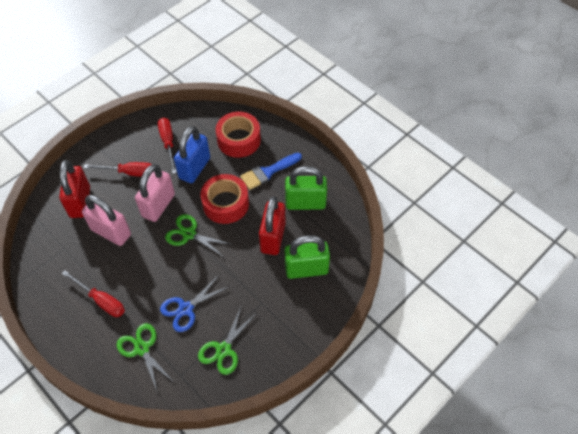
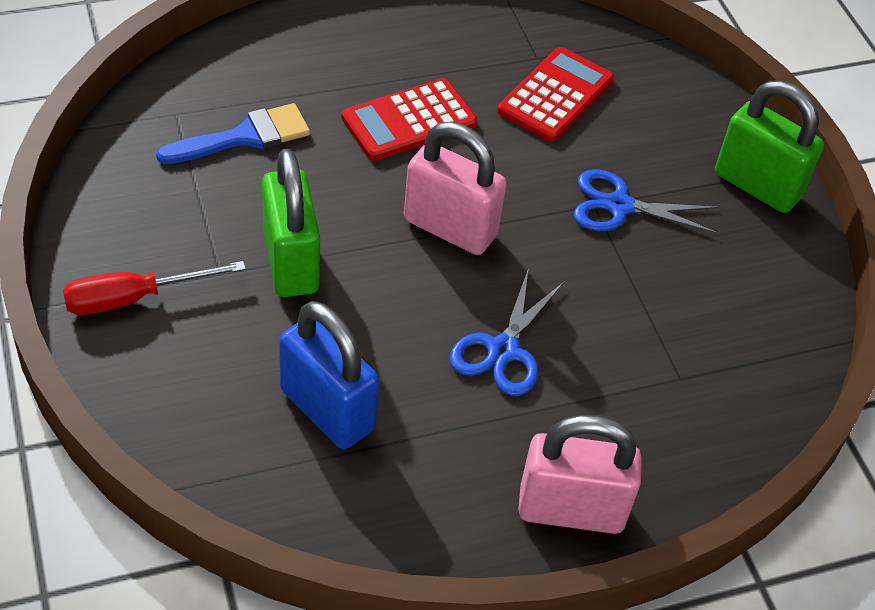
blue scissors: 1 -> 2
green scissors: 3 -> 0
red calculator: 0 -> 2
red padlock: 2 -> 0
red screwdriver: 3 -> 1
red tape: 2 -> 0

